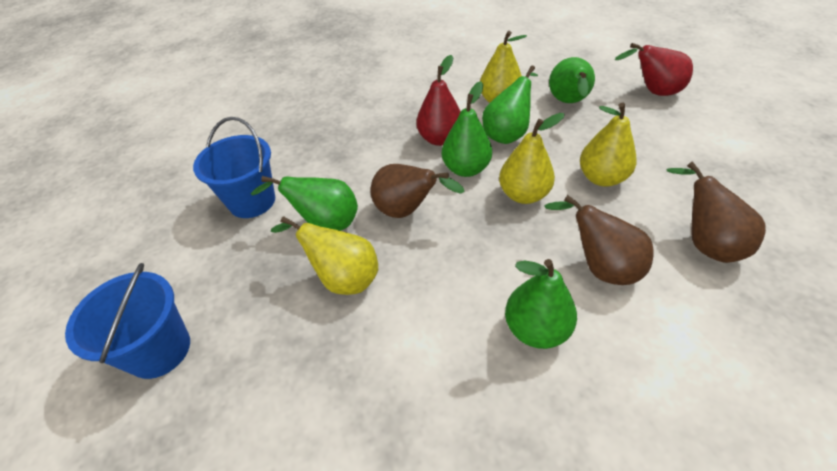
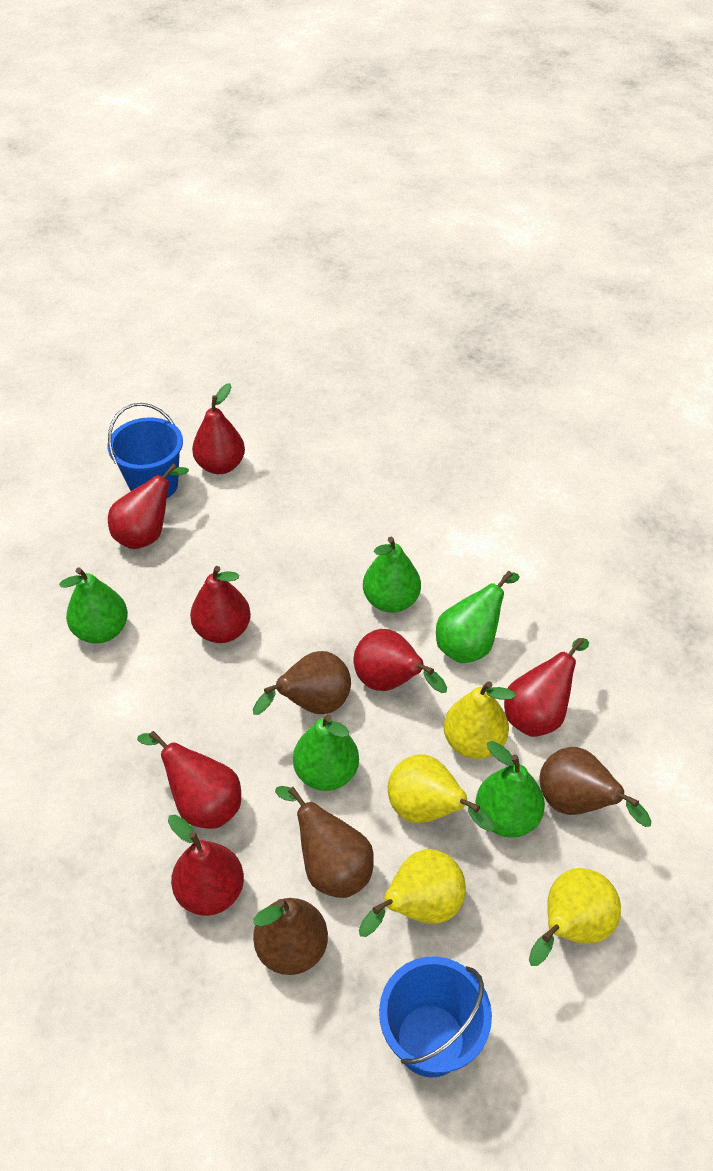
brown pear: 3 -> 4
red pear: 2 -> 7

